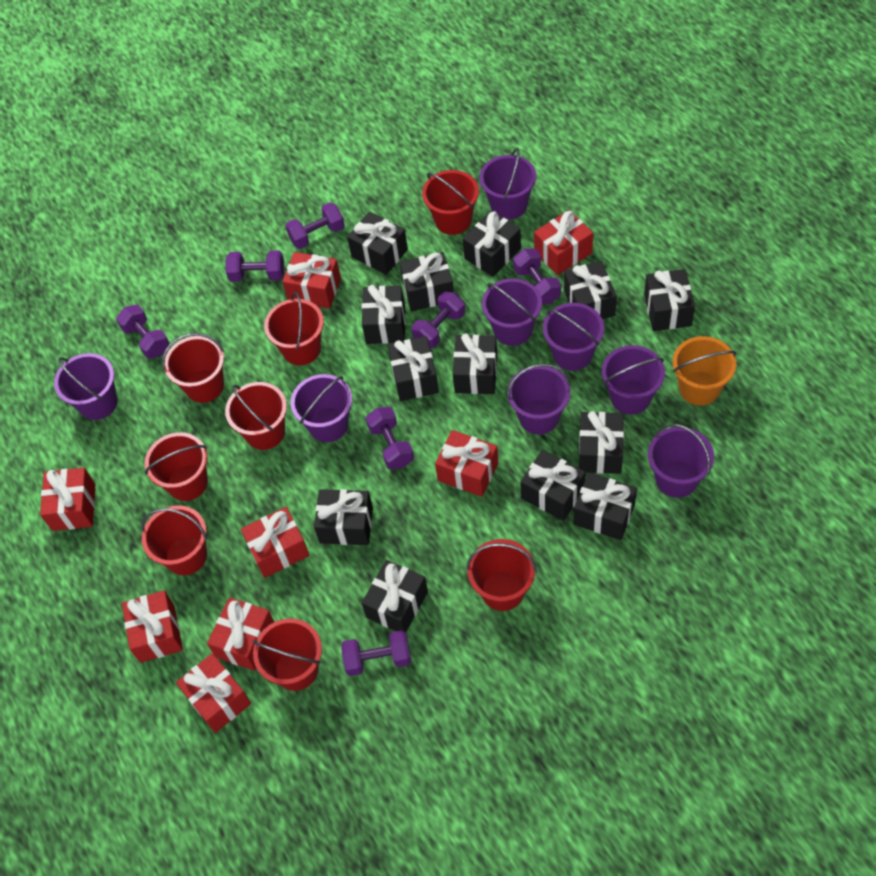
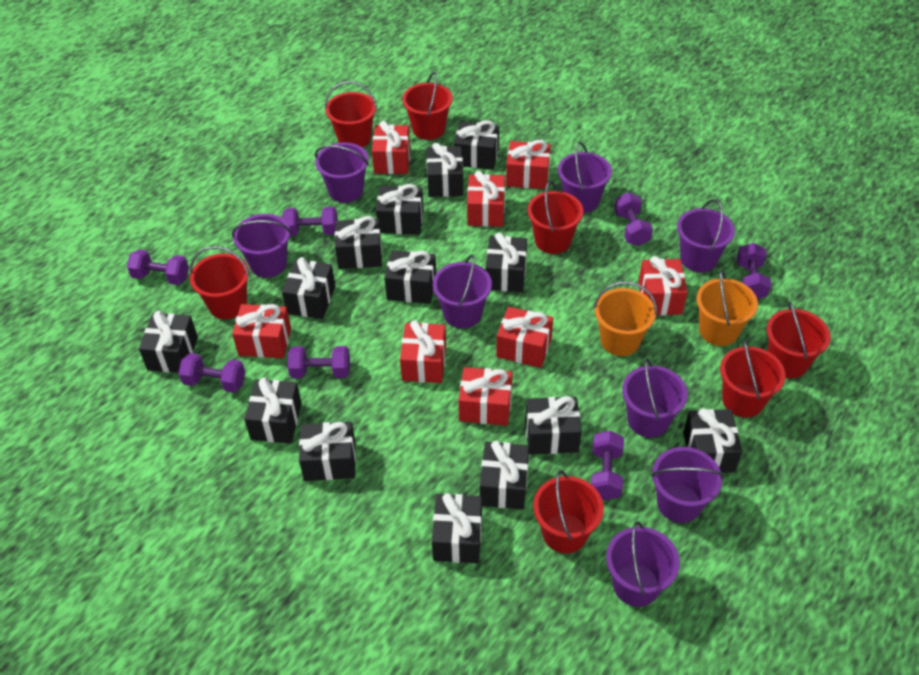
black gift: 13 -> 14
orange bucket: 1 -> 2
red bucket: 8 -> 7

